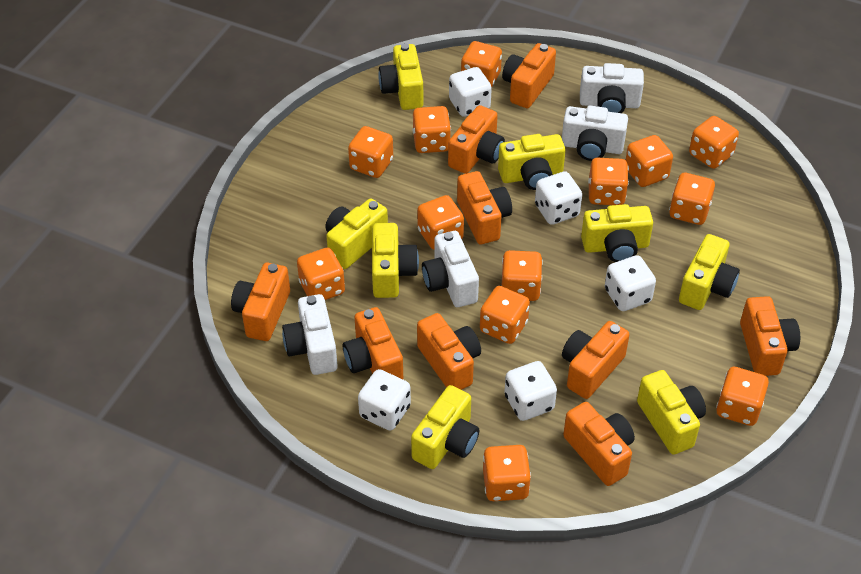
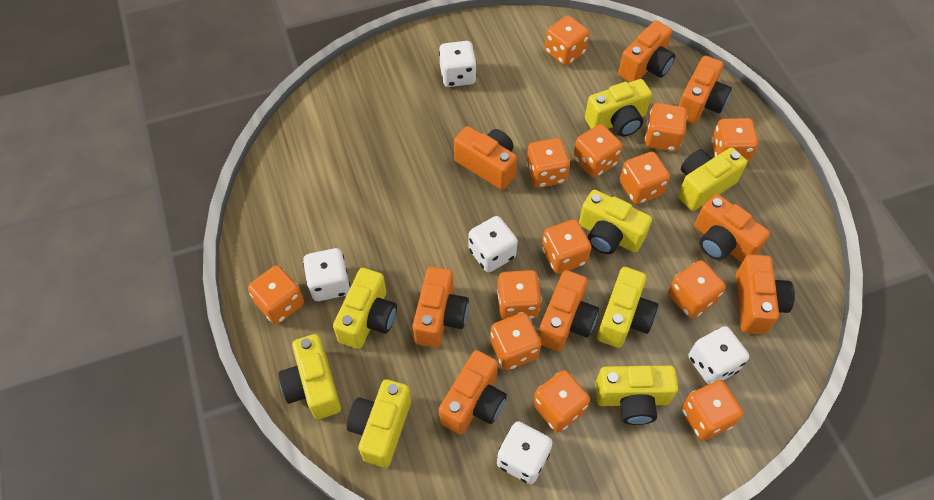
orange camera: 9 -> 8
white camera: 4 -> 0

